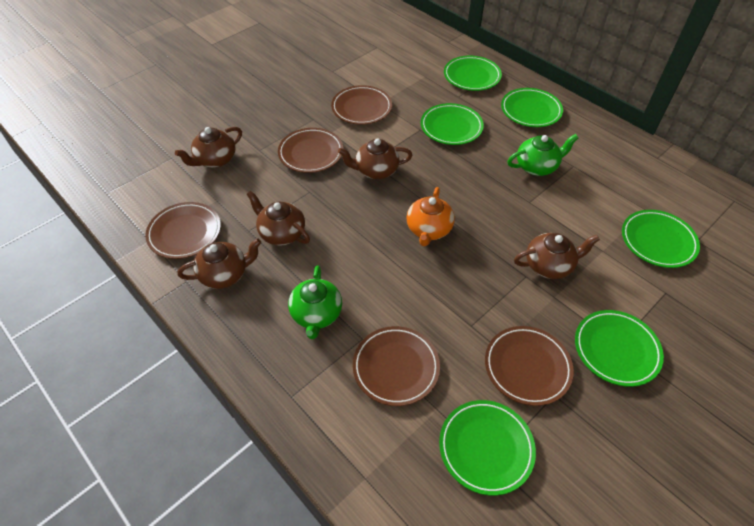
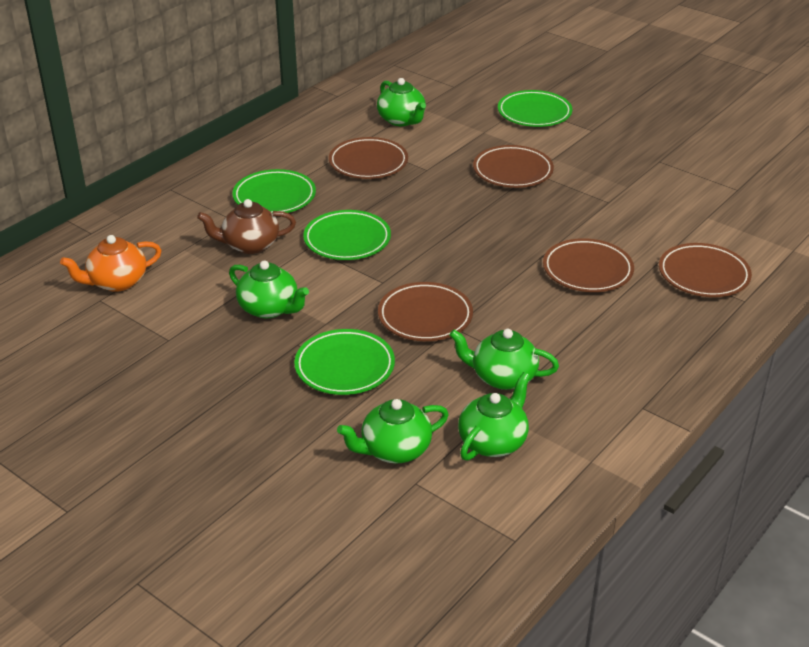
brown teapot: 5 -> 1
green plate: 6 -> 4
green teapot: 2 -> 5

